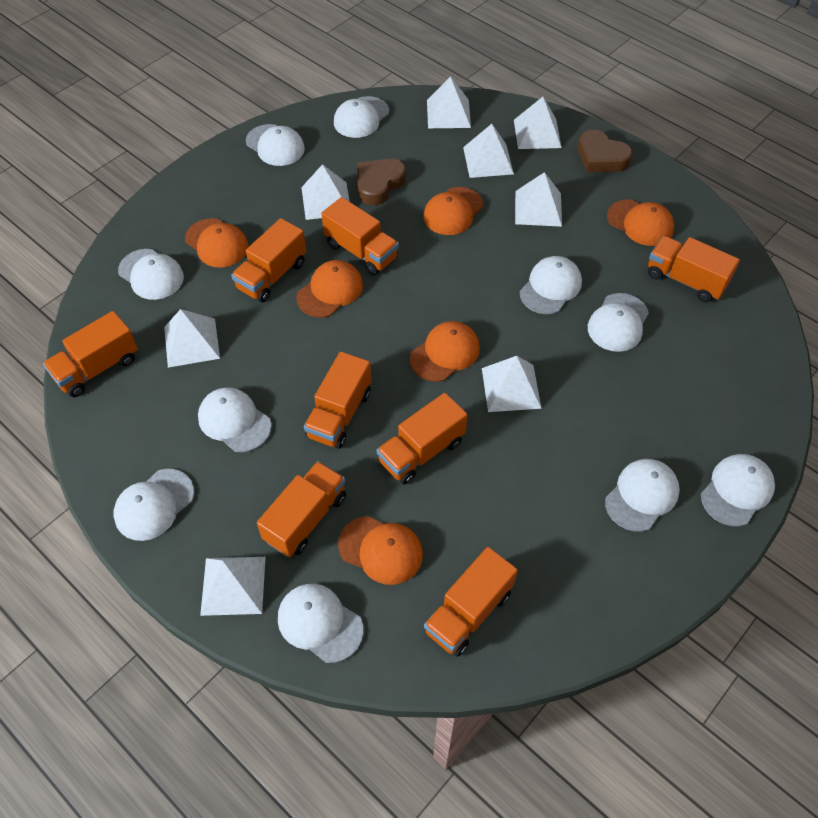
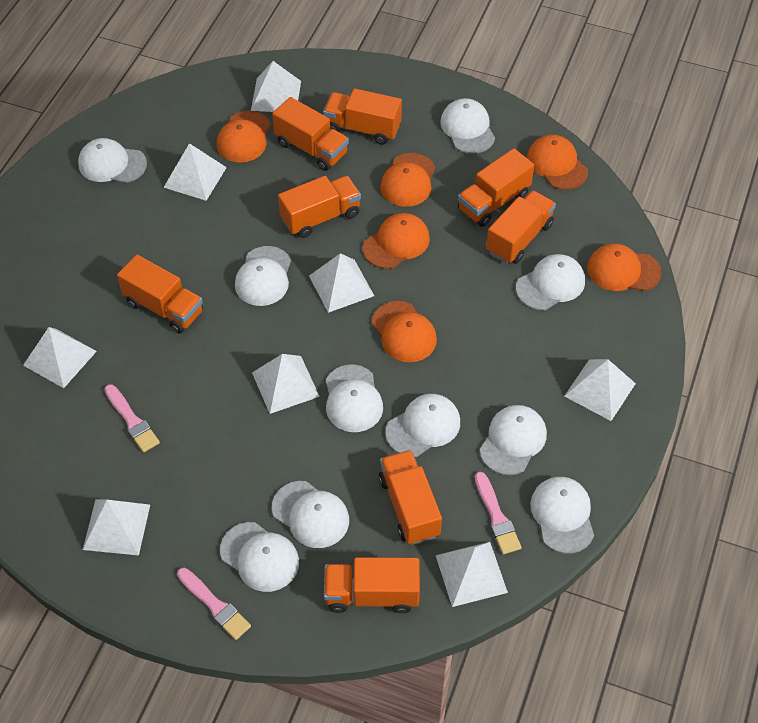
brown heart: 2 -> 0
pink brush: 0 -> 3

